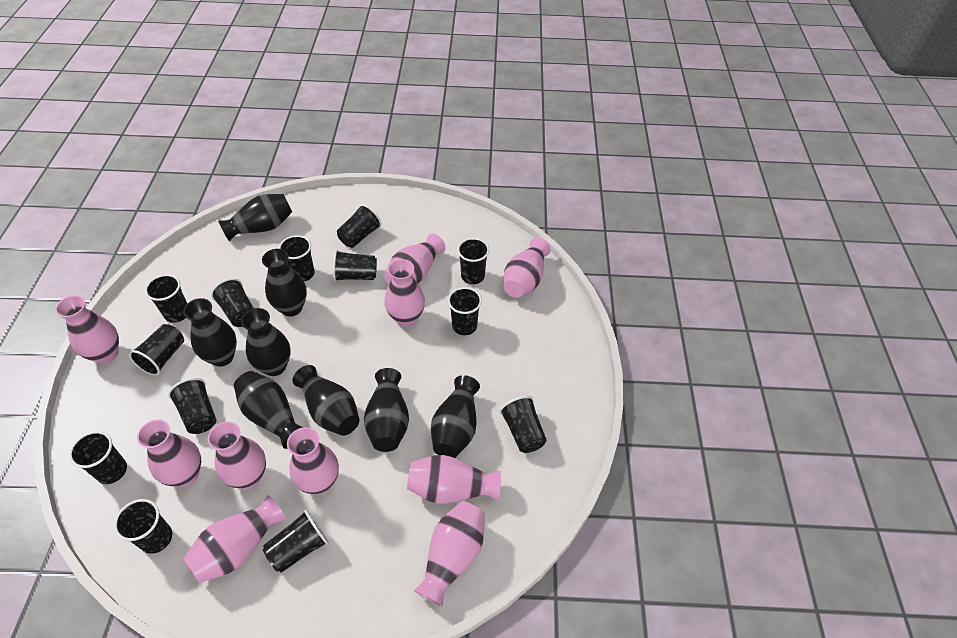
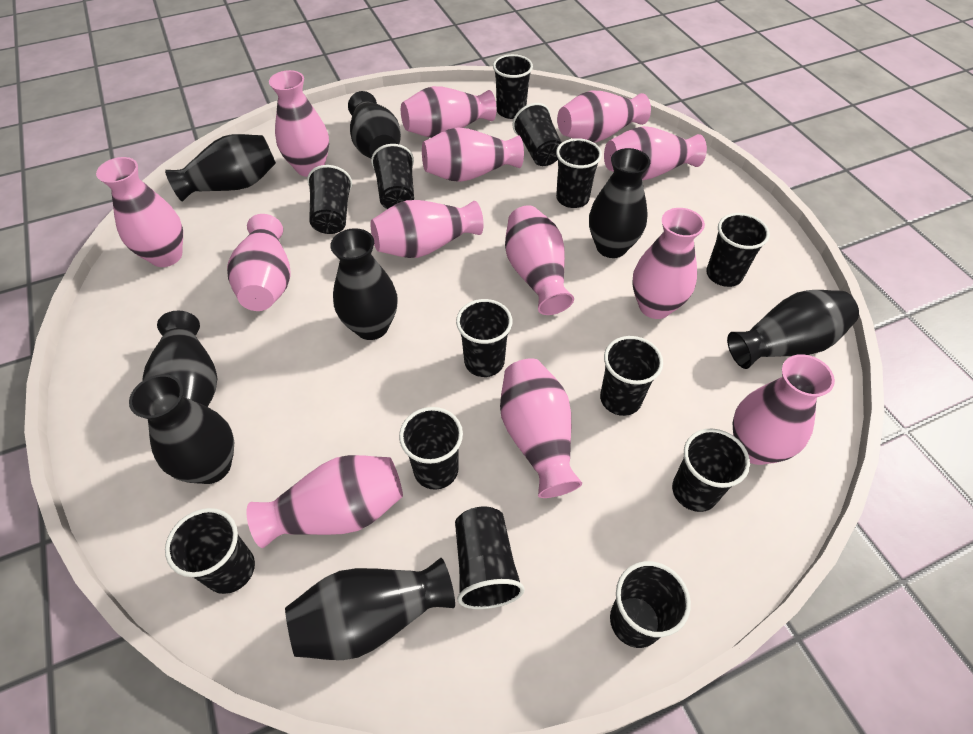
pink vase: 10 -> 13

